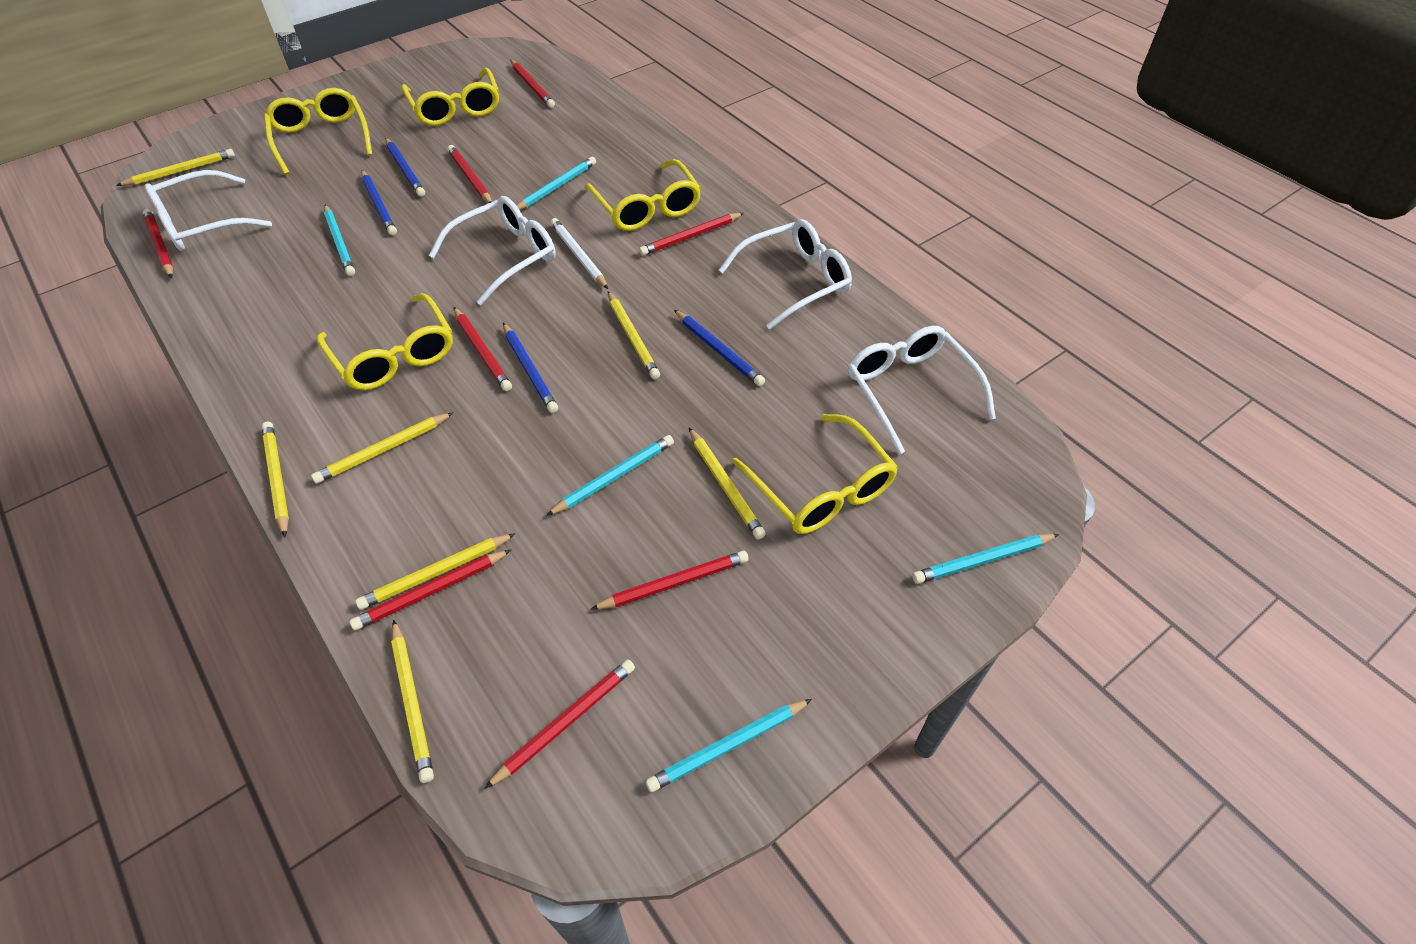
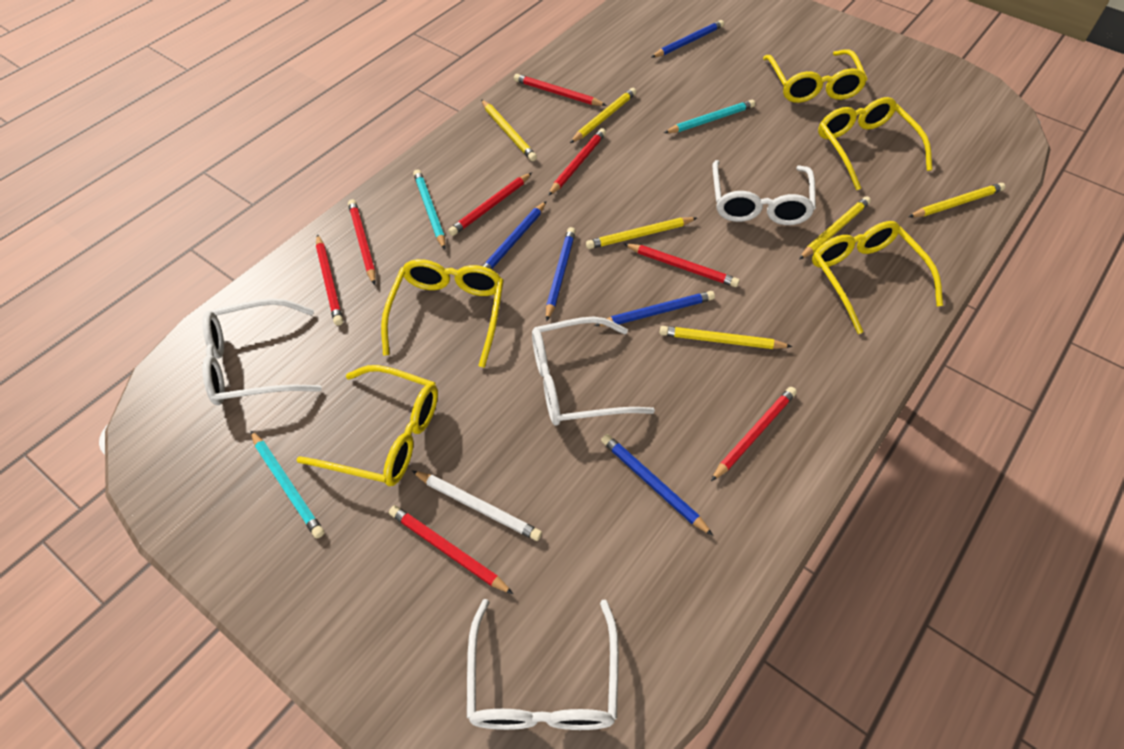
blue pencil: 4 -> 5
turquoise pencil: 5 -> 3
yellow pencil: 7 -> 6

